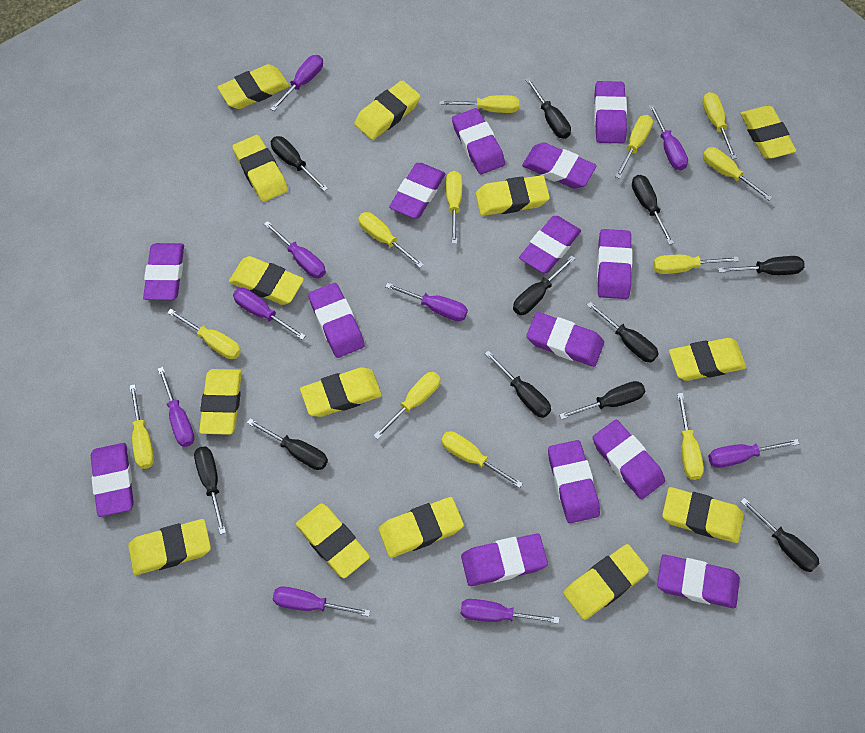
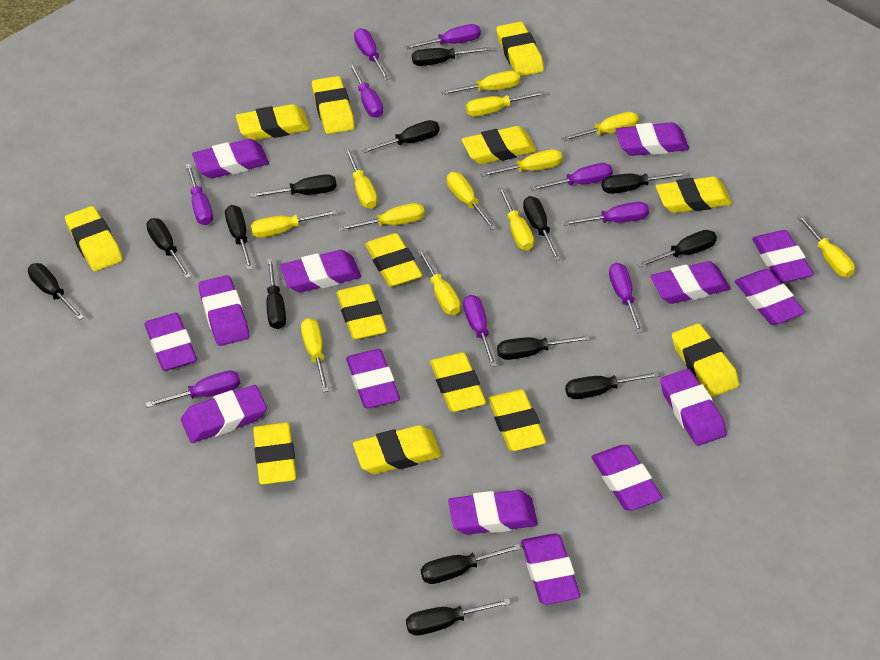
black screwdriver: 11 -> 14
yellow eraser: 14 -> 13

